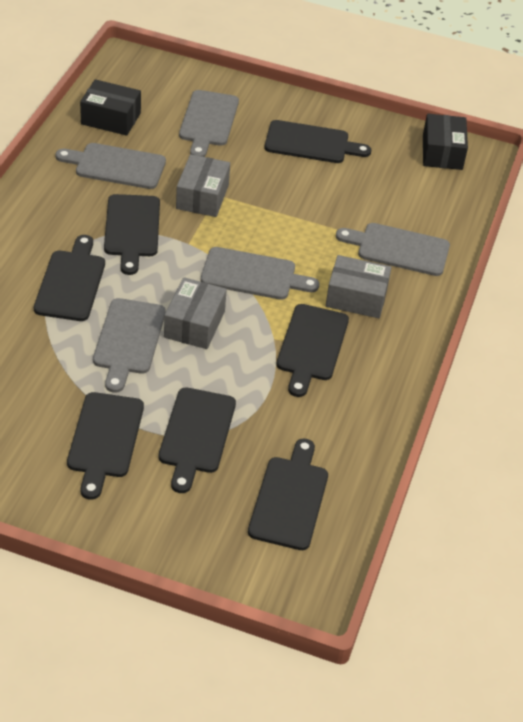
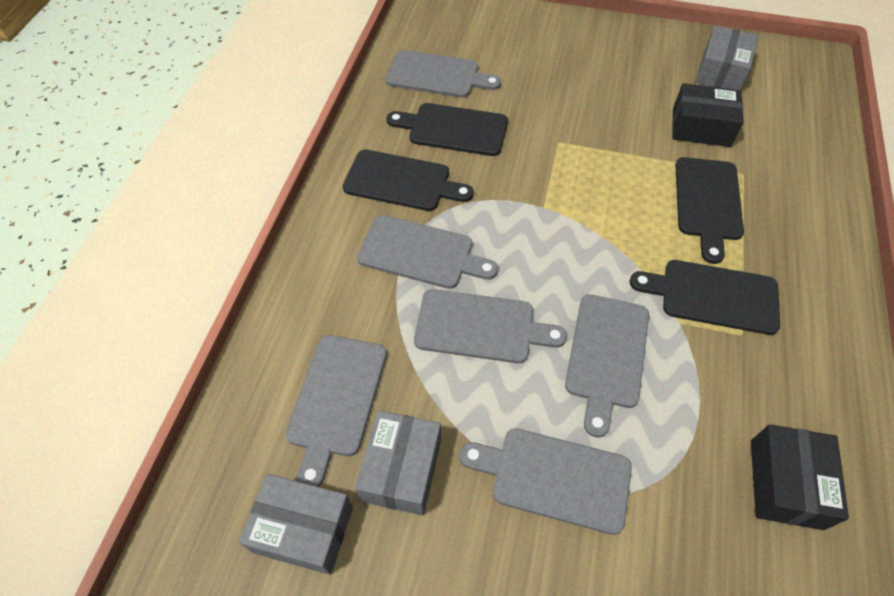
black cutting board: 7 -> 4
grey cutting board: 5 -> 6

